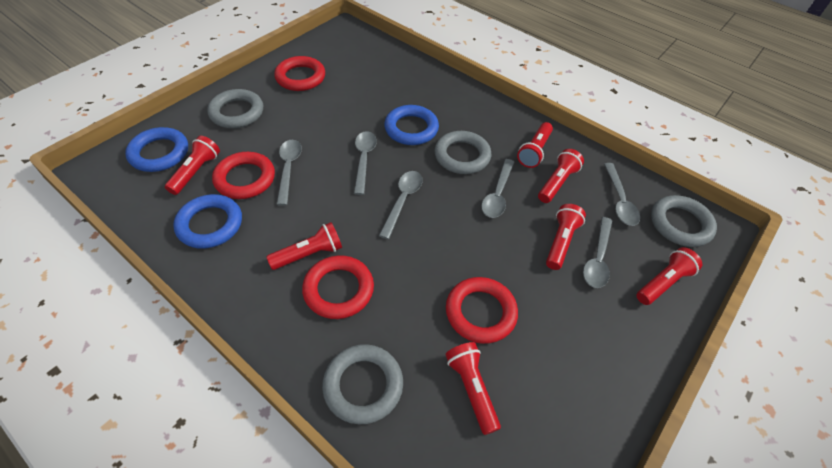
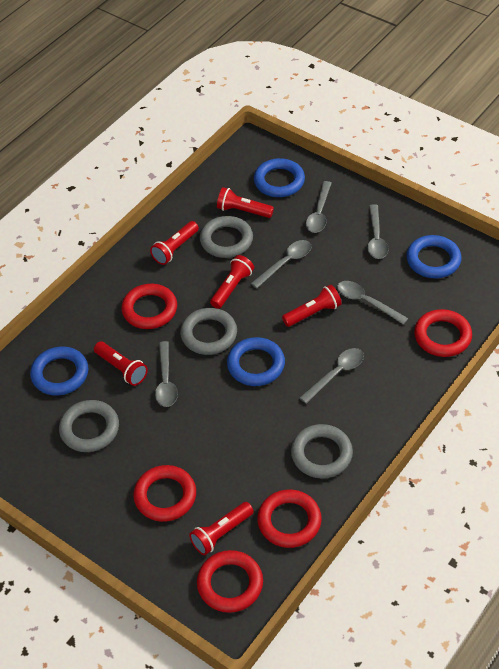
blue ring: 3 -> 4
red flashlight: 7 -> 6
red ring: 4 -> 5

